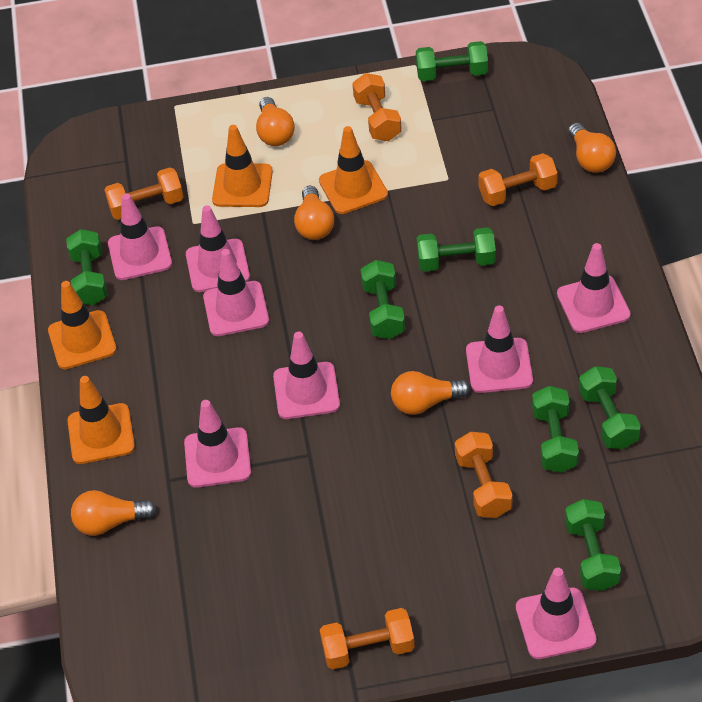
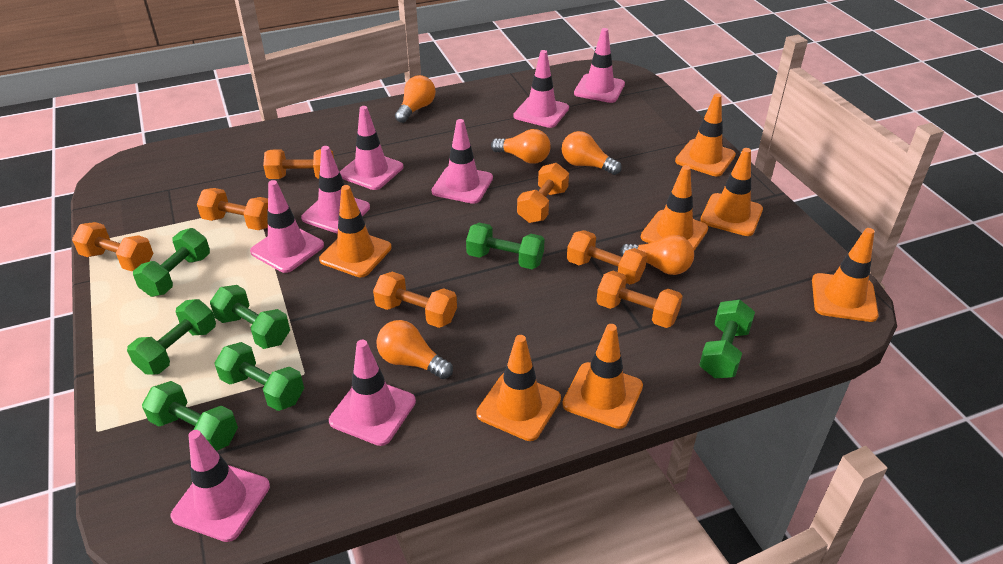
orange dumbbell: 5 -> 7
orange traffic cone: 4 -> 7

